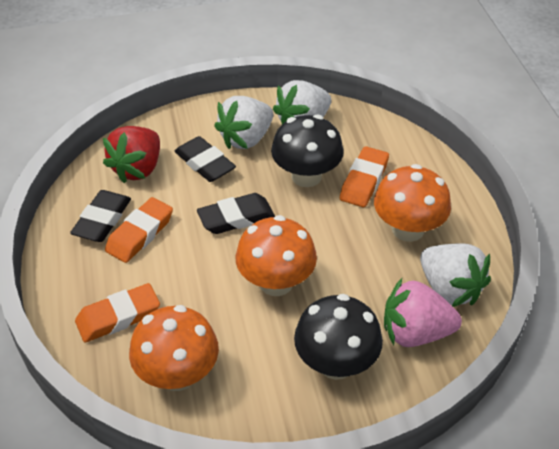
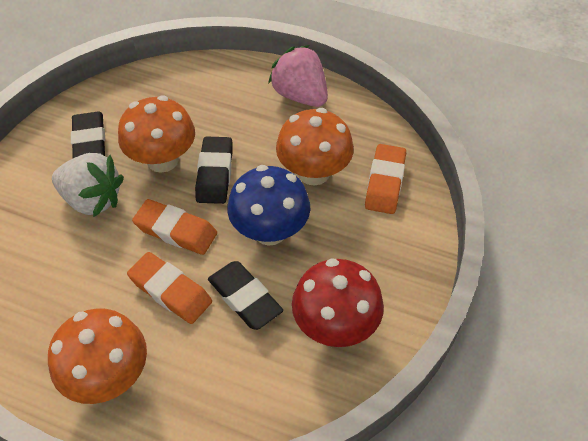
black mushroom: 2 -> 0
blue mushroom: 0 -> 1
red mushroom: 0 -> 1
red strawberry: 1 -> 0
white strawberry: 3 -> 1

